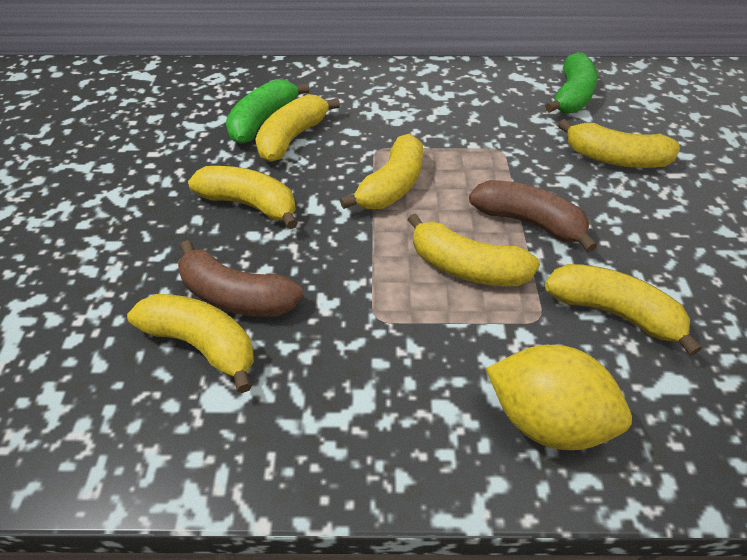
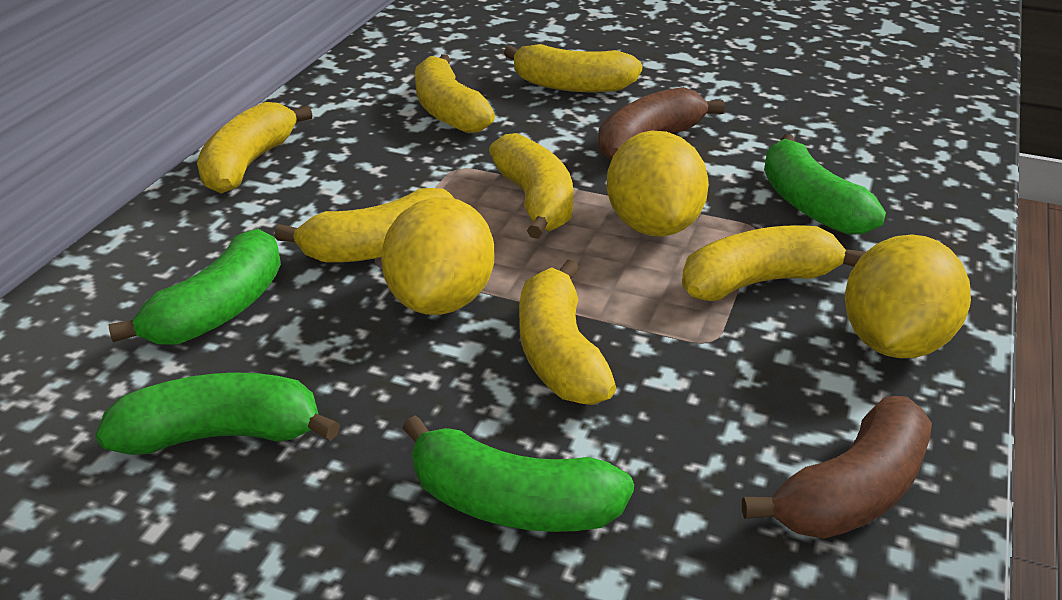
green banana: 2 -> 4
yellow lemon: 1 -> 3

